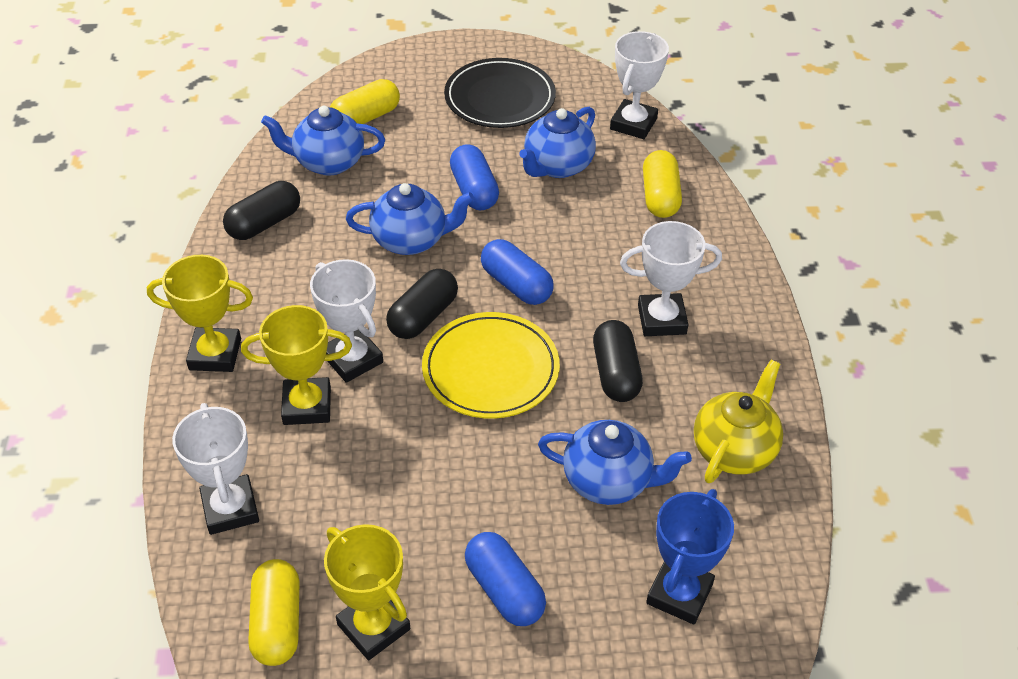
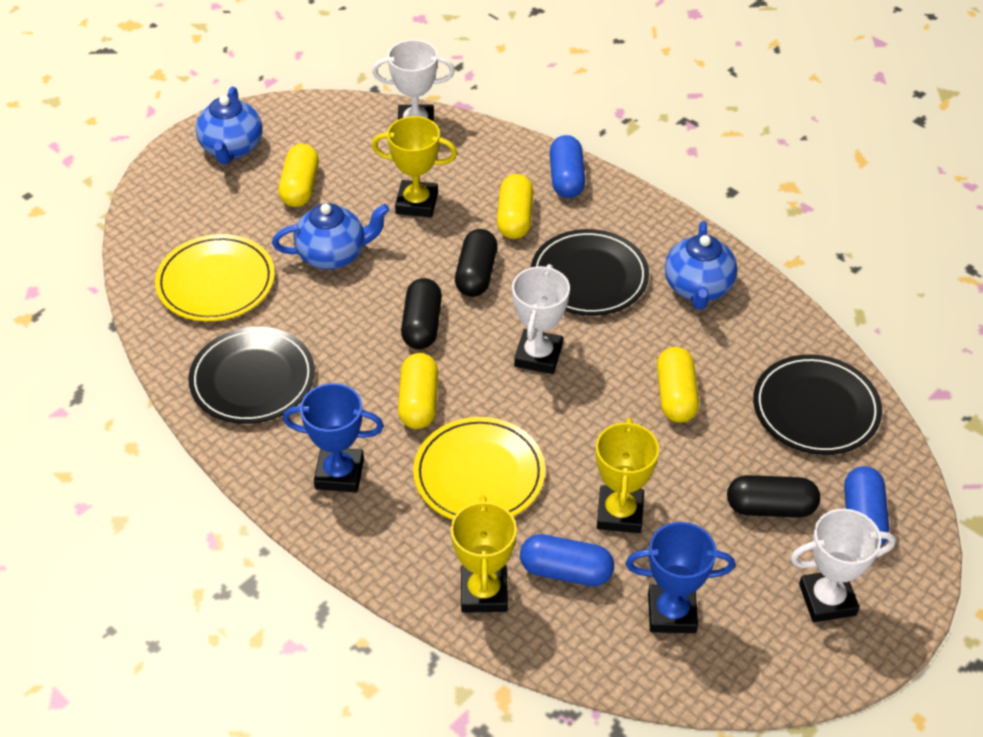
black plate: 1 -> 3
blue teapot: 4 -> 3
blue trophy: 1 -> 2
white trophy: 4 -> 3
yellow capsule: 3 -> 4
yellow plate: 1 -> 2
yellow teapot: 1 -> 0

